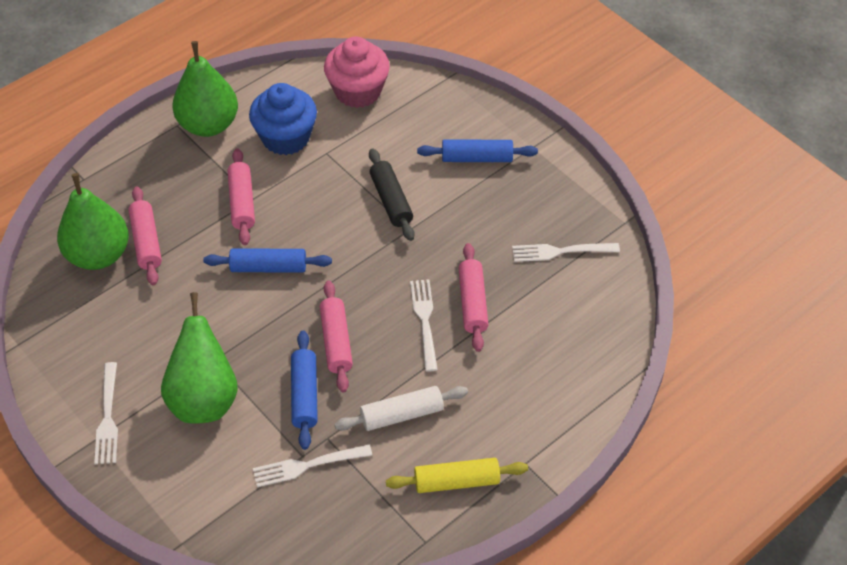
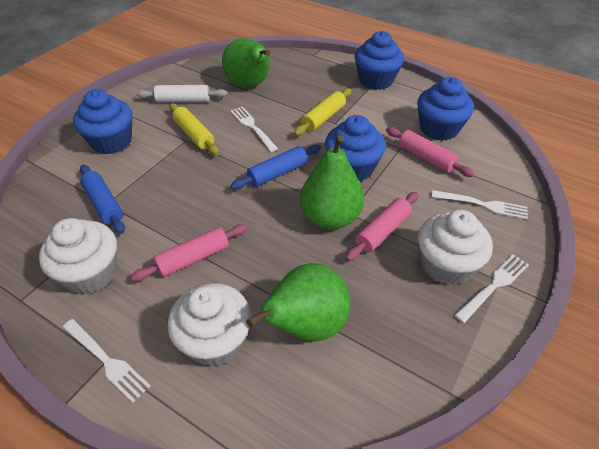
black rolling pin: 1 -> 0
blue cupcake: 1 -> 4
blue rolling pin: 3 -> 2
pink cupcake: 1 -> 0
pink rolling pin: 4 -> 3
white cupcake: 0 -> 3
yellow rolling pin: 1 -> 2

